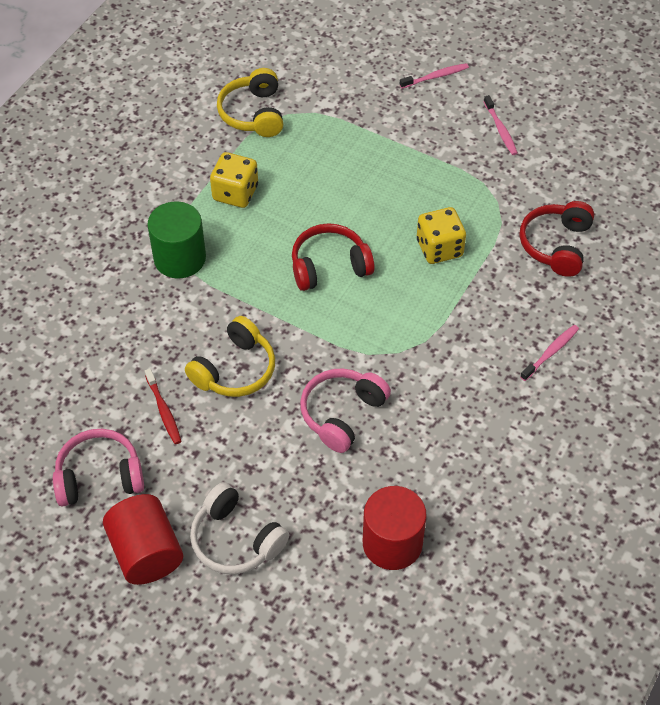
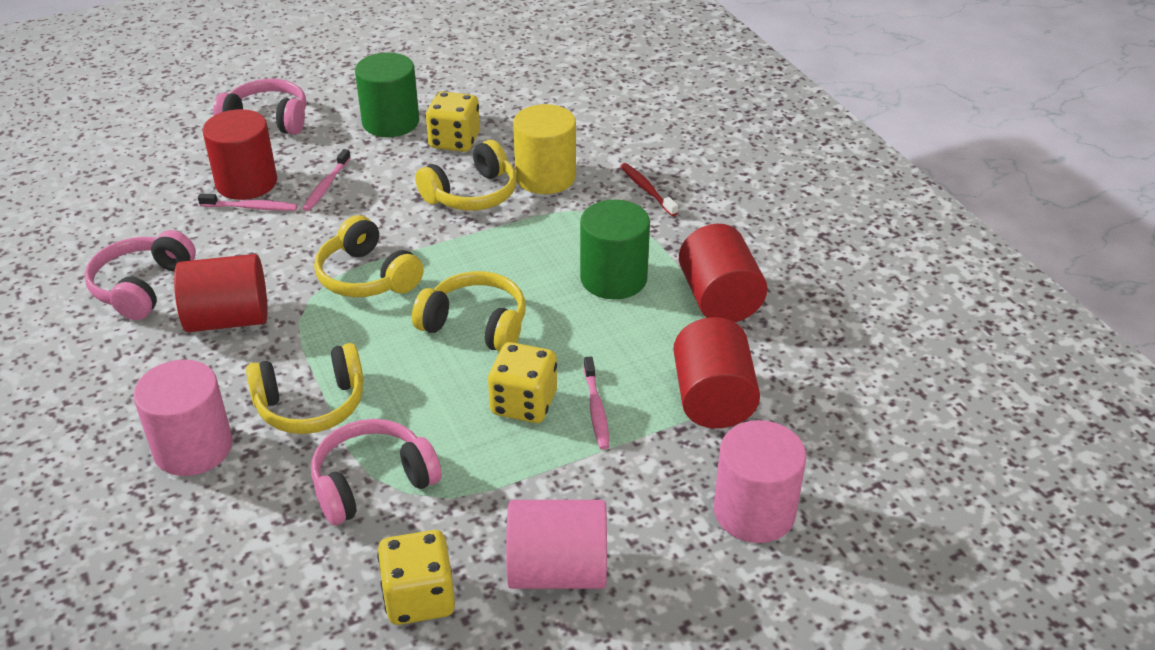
green cylinder: 1 -> 2
pink cylinder: 0 -> 3
pink headphones: 2 -> 3
red cylinder: 2 -> 4
red headphones: 2 -> 0
white headphones: 1 -> 0
yellow cylinder: 0 -> 1
yellow dice: 2 -> 3
yellow headphones: 2 -> 4

